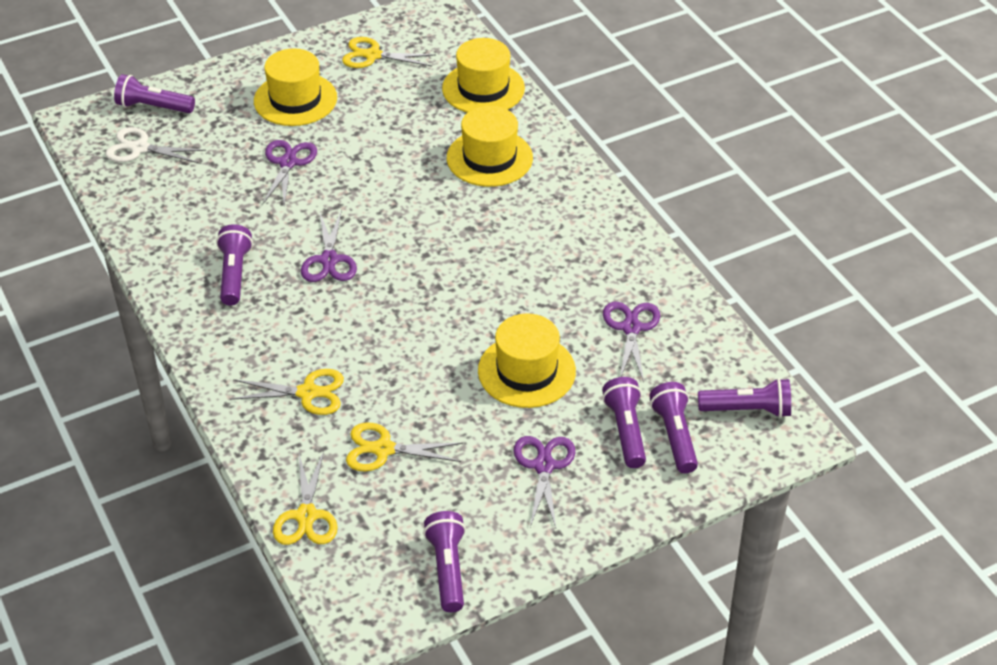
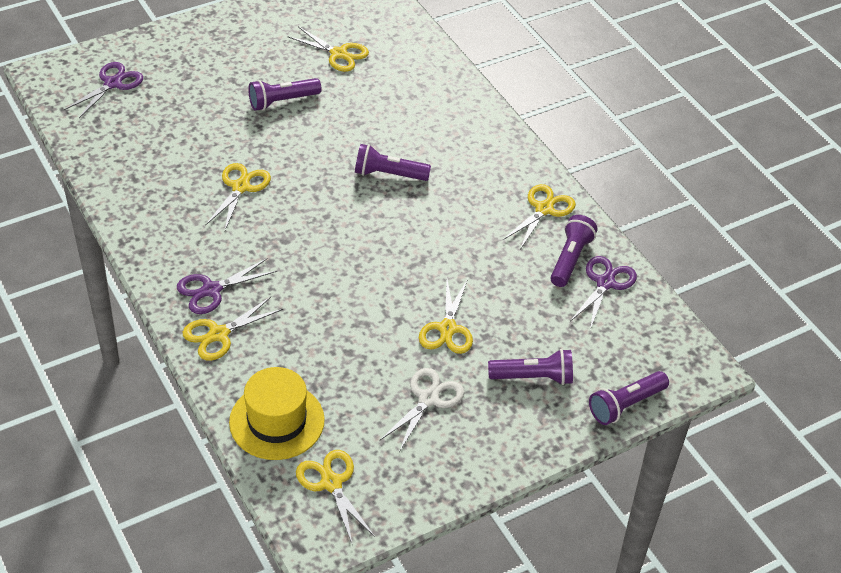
purple flashlight: 6 -> 5
purple scissors: 4 -> 3
yellow hat: 4 -> 1
yellow scissors: 4 -> 6

